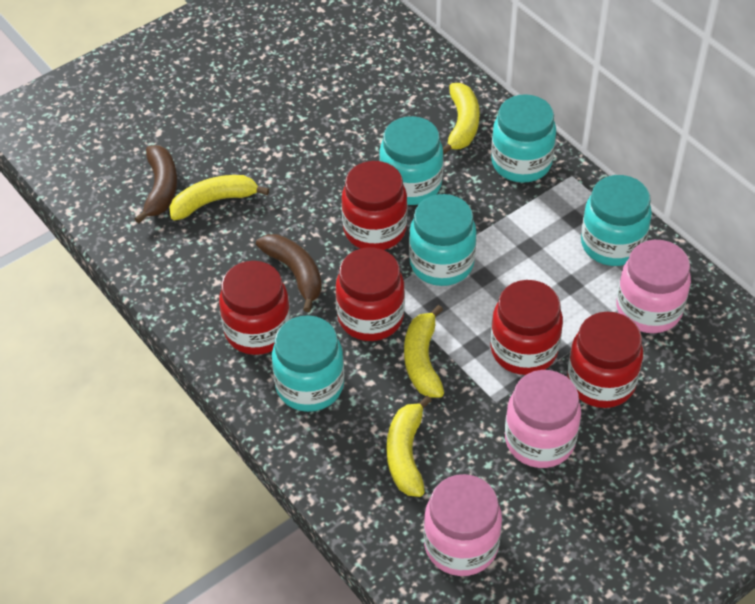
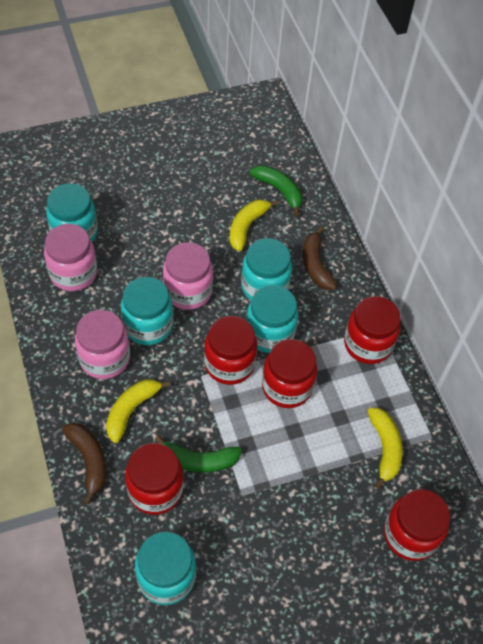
green banana: 0 -> 2
yellow banana: 4 -> 3

